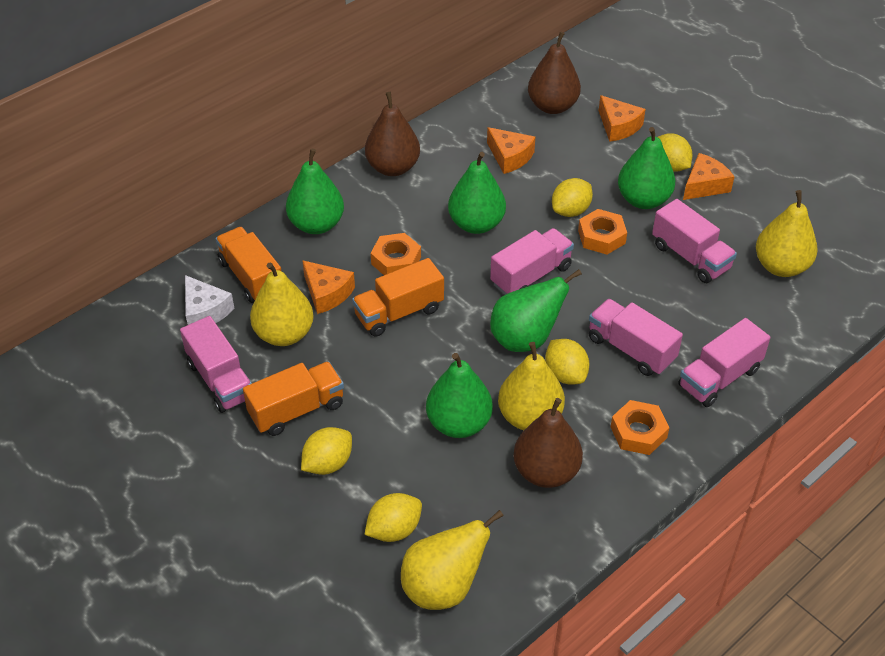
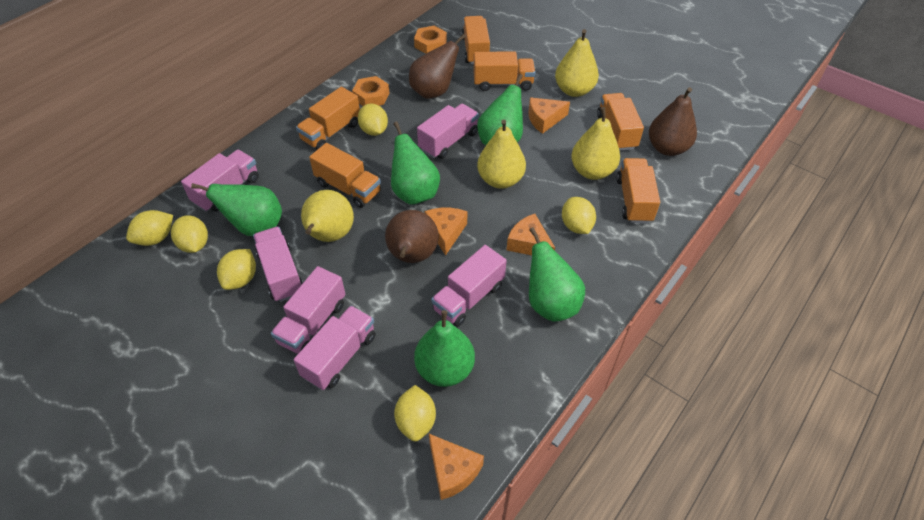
orange nut: 3 -> 2
orange truck: 3 -> 6
pink truck: 5 -> 6
white cheese: 1 -> 0
yellow lemon: 5 -> 6

